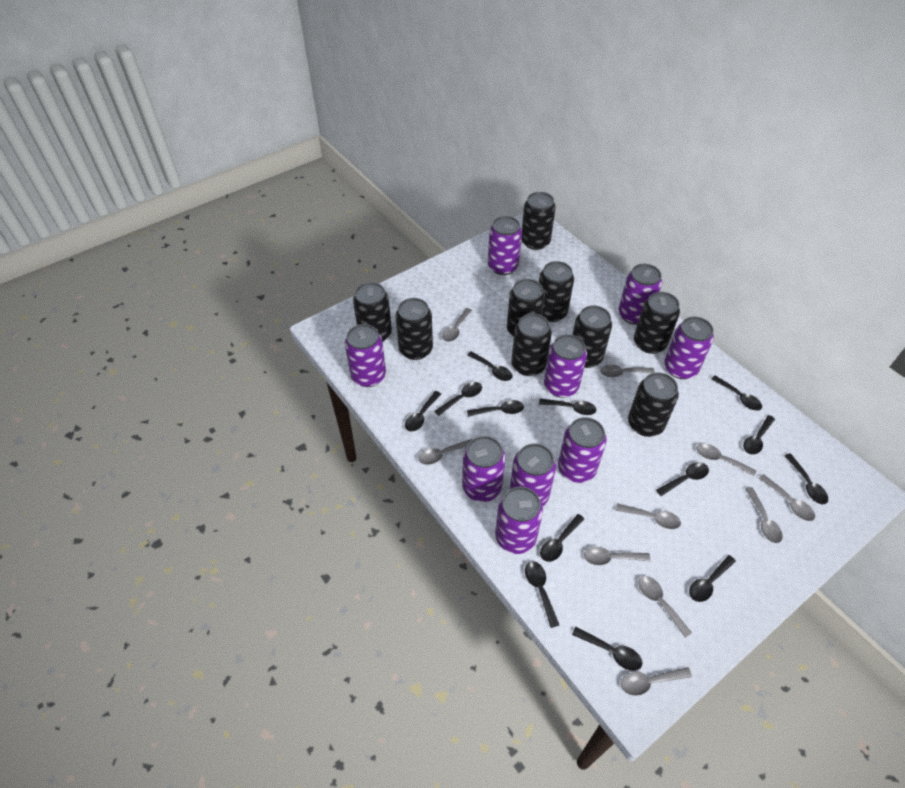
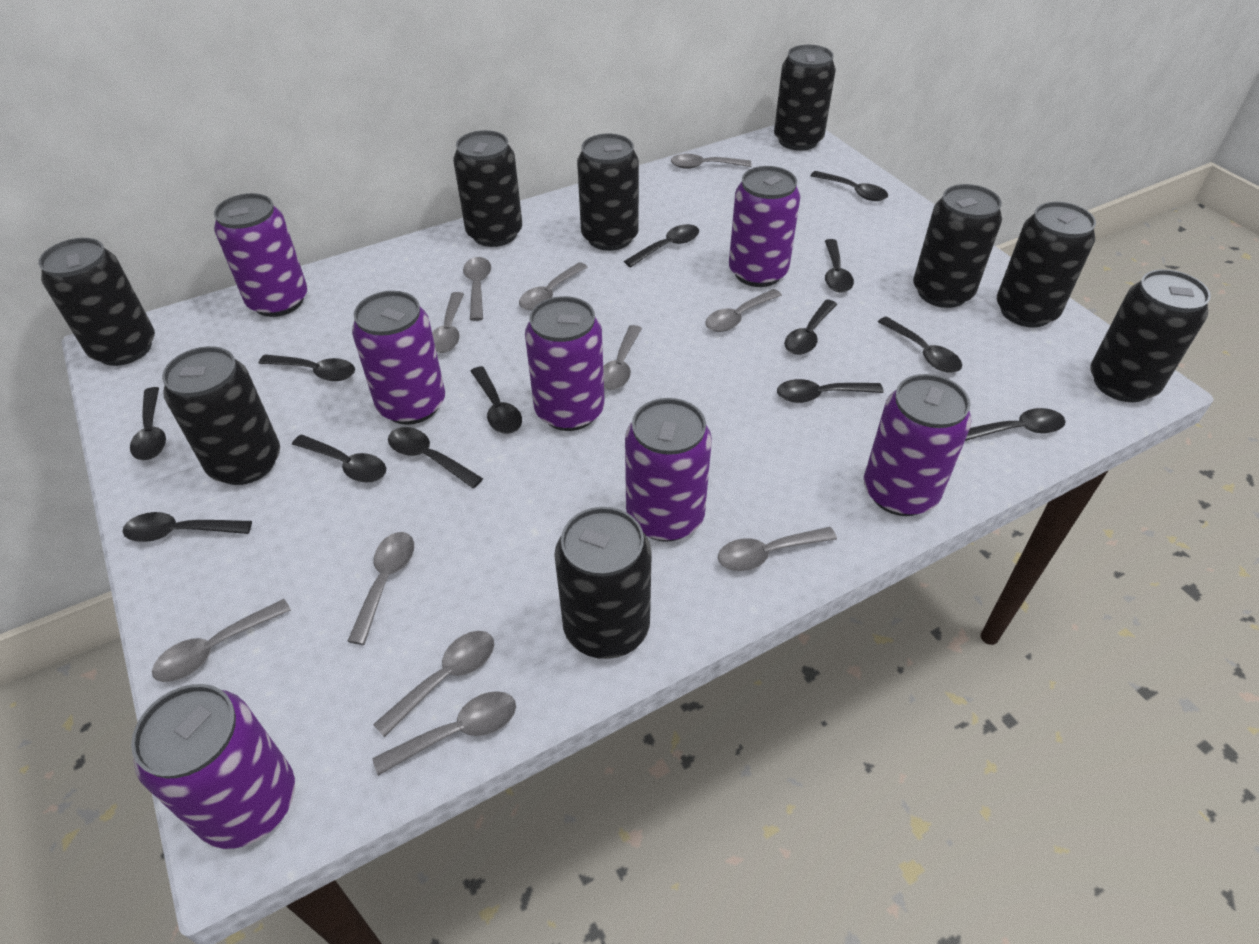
grey spoon: 10 -> 11
purple can: 9 -> 7

